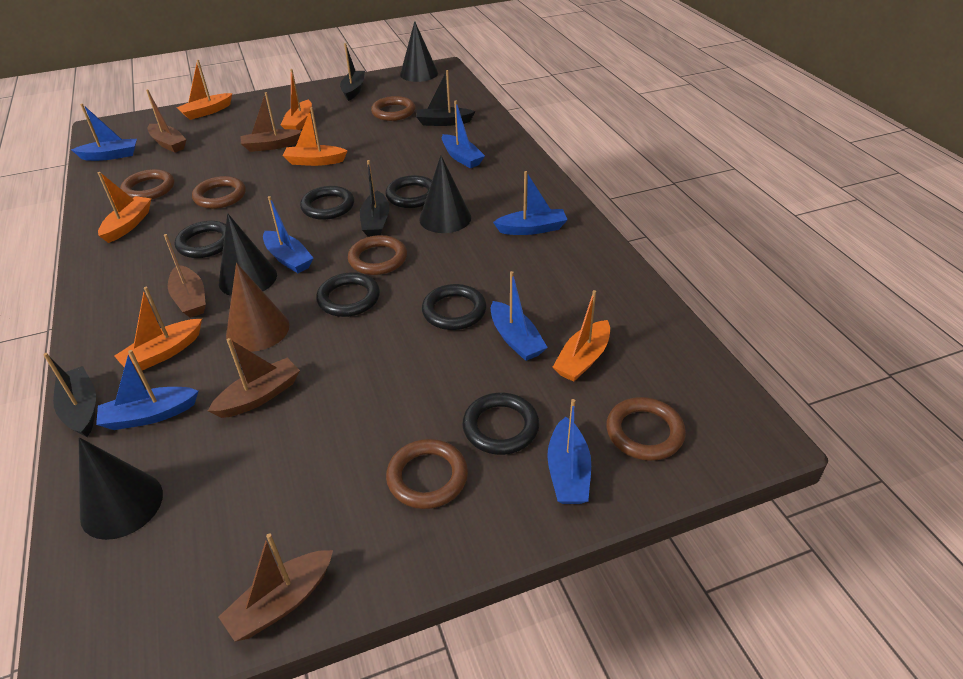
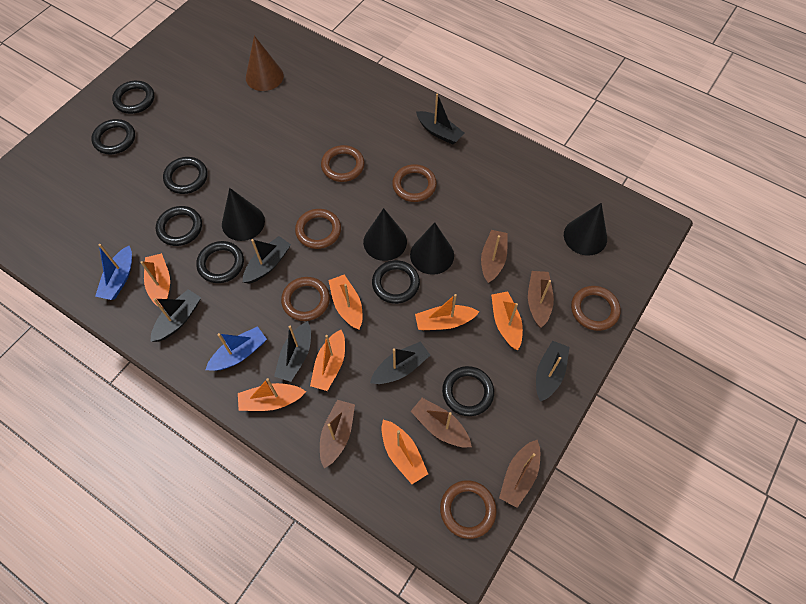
black boat: 4 -> 6
black ring: 6 -> 7
blue boat: 7 -> 2
orange boat: 6 -> 7

